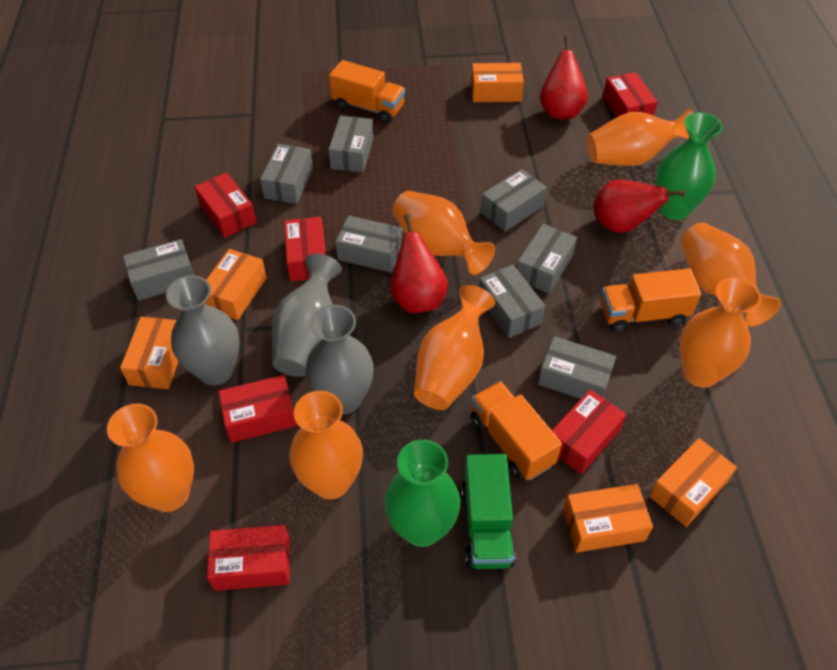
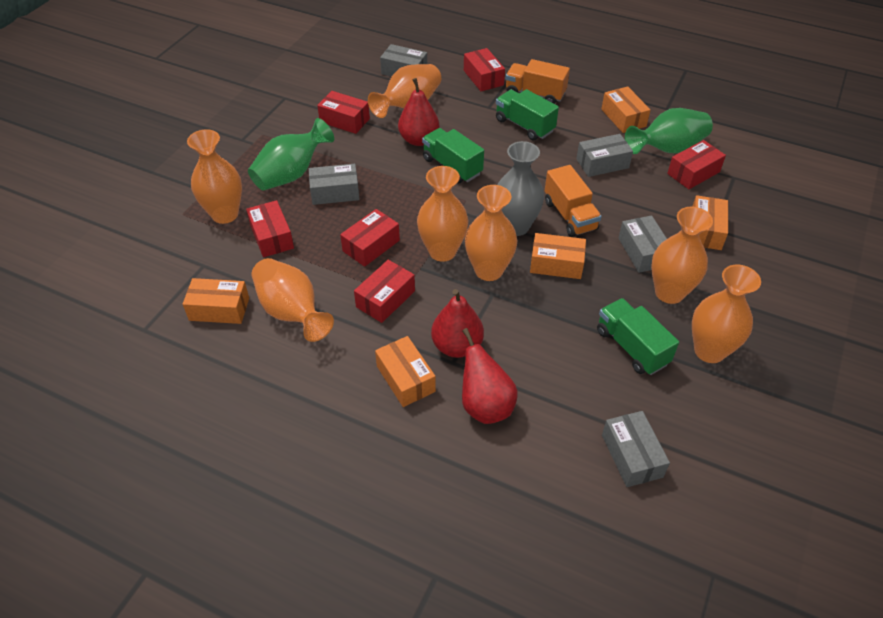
green truck: 1 -> 3
grey box: 8 -> 5
grey vase: 3 -> 1
orange truck: 3 -> 2

